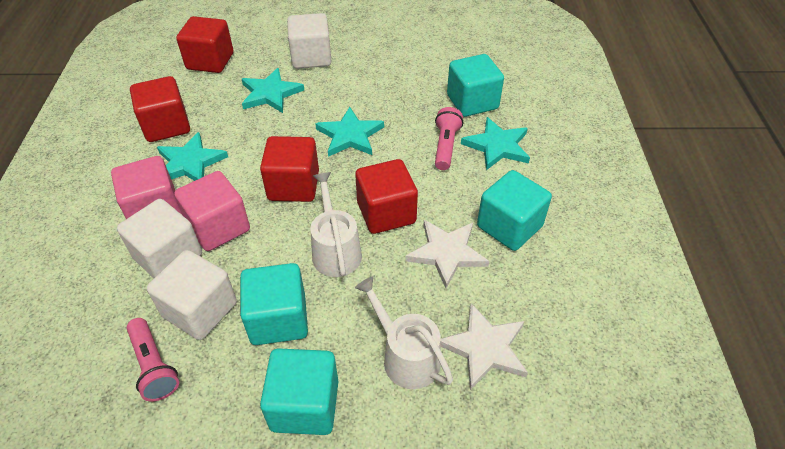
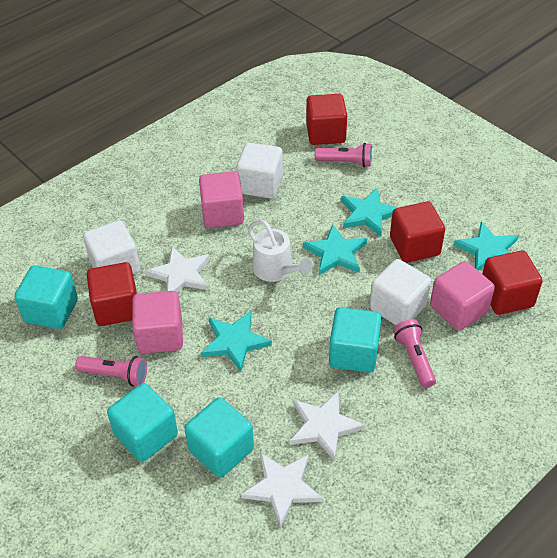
pink cube: 2 -> 3
pink flashlight: 2 -> 3
white star: 2 -> 3
white watering can: 2 -> 1

